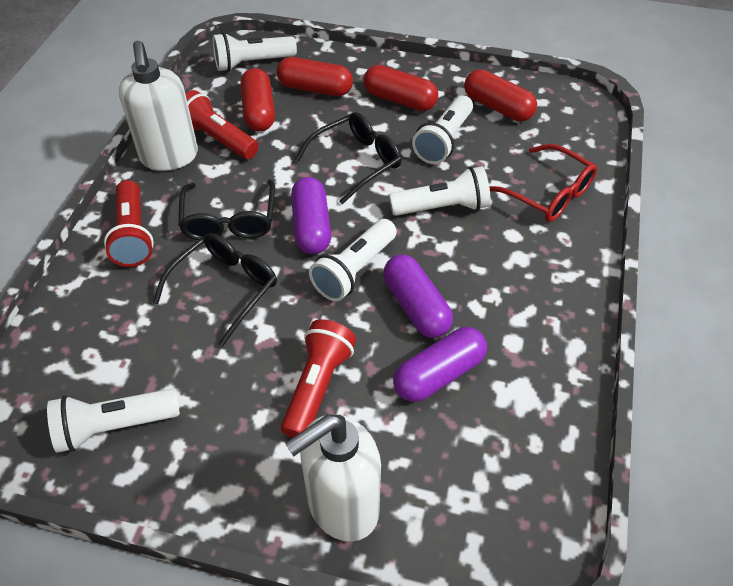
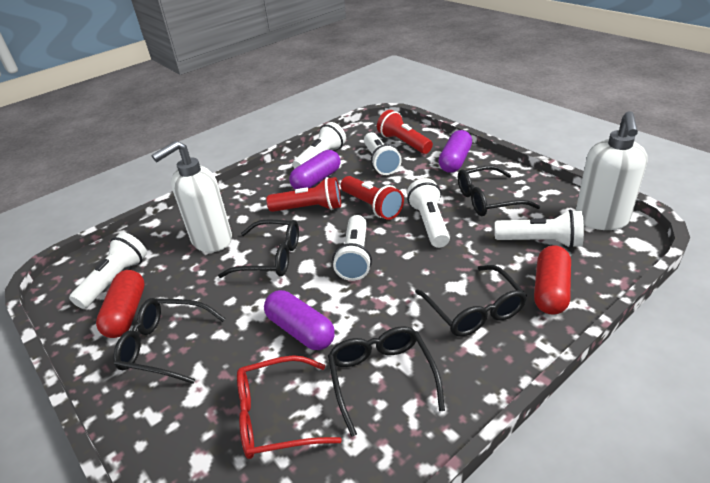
black glasses: 3 -> 5
red capsule: 4 -> 2
white flashlight: 5 -> 6

